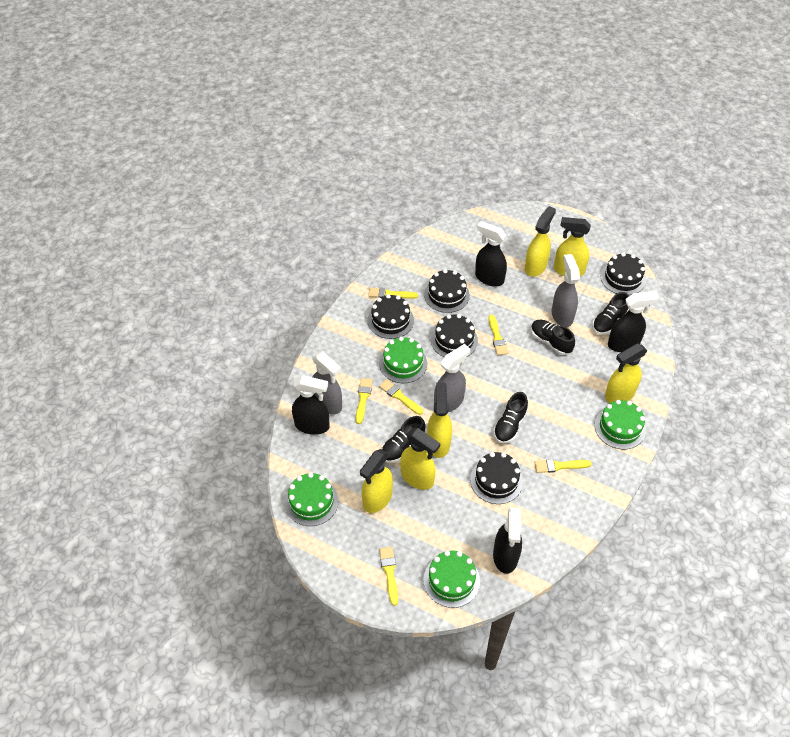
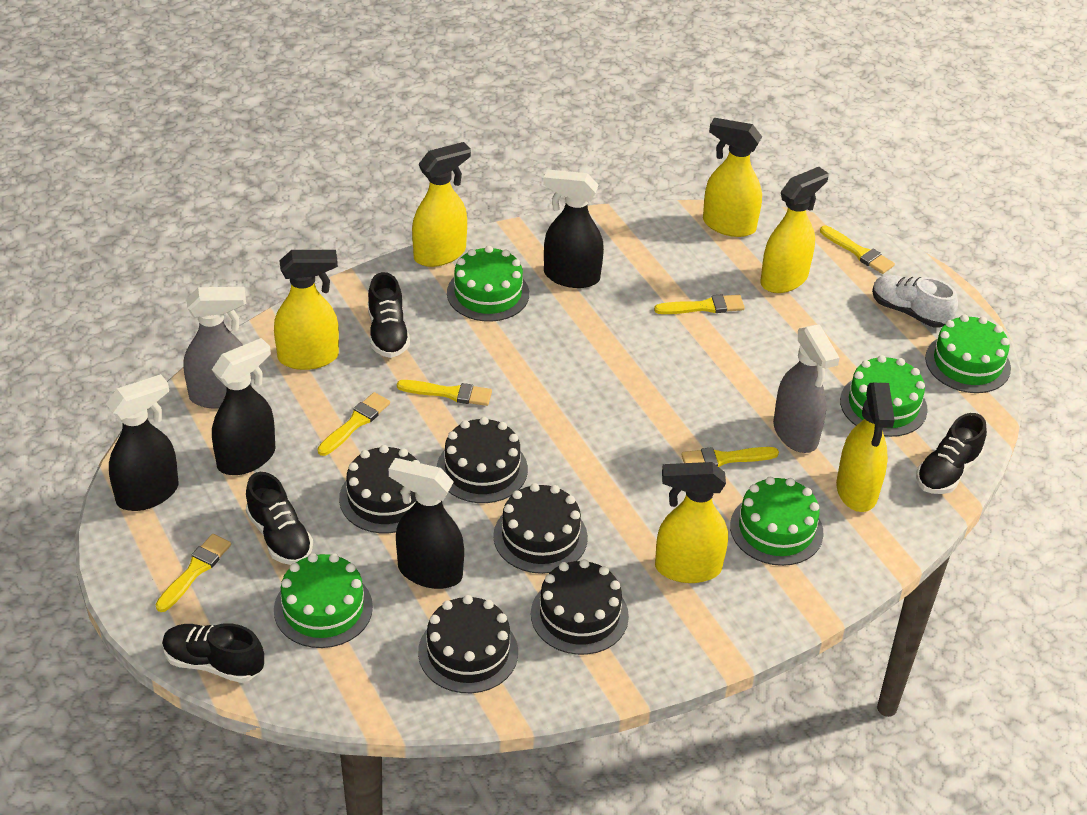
green cake: 4 -> 5
grey spray bottle: 3 -> 2
white shoe: 0 -> 1

